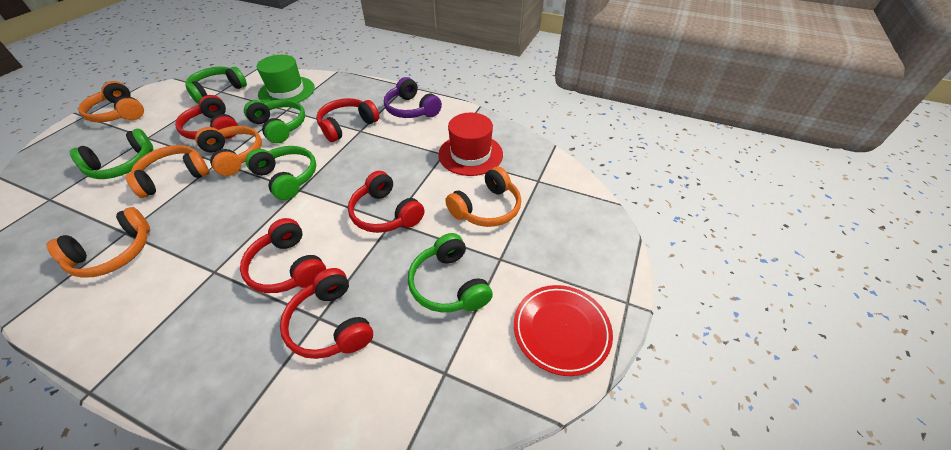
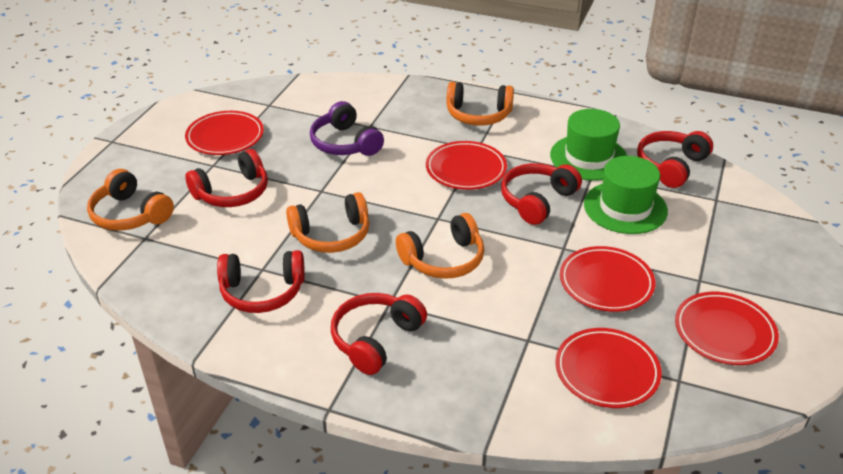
green hat: 1 -> 2
green headphones: 5 -> 0
orange headphones: 5 -> 4
red hat: 1 -> 0
red plate: 1 -> 5

